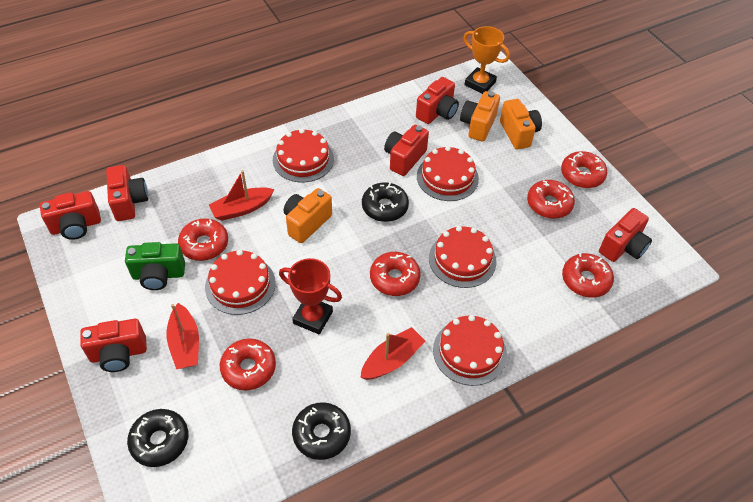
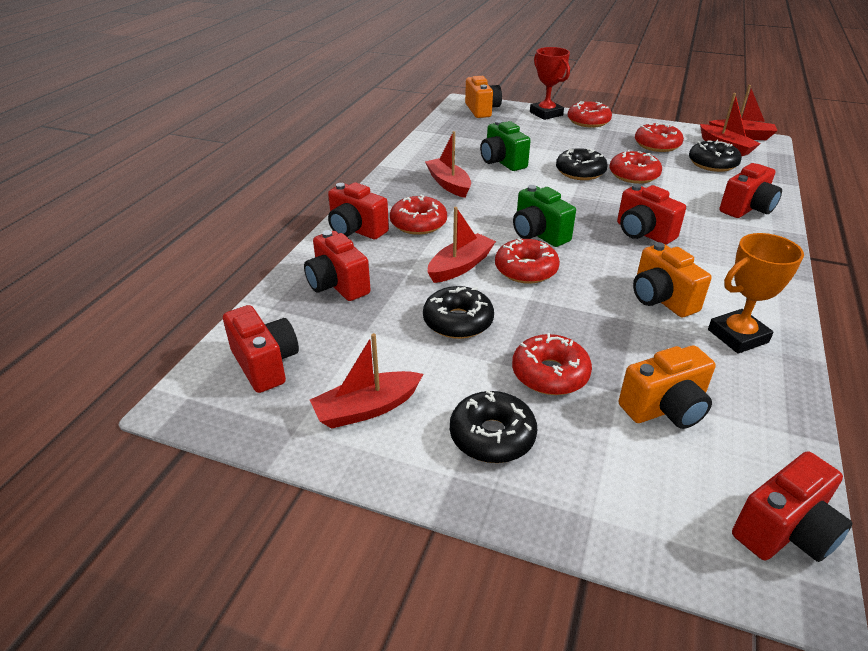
black donut: 3 -> 4
green camera: 1 -> 2
red boat: 3 -> 5
red cake: 5 -> 0

